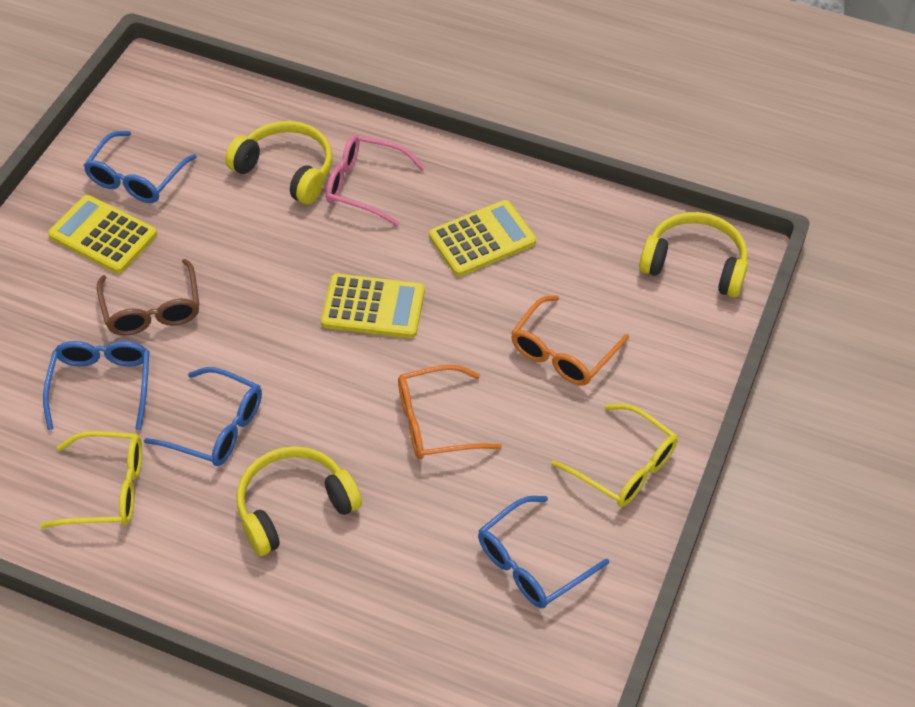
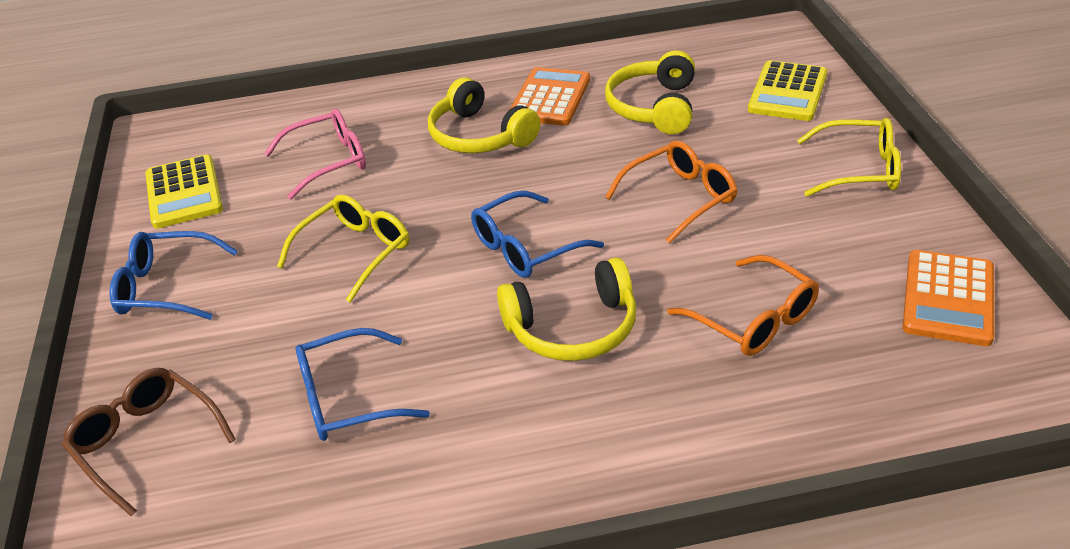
blue glasses: 4 -> 3
orange calculator: 0 -> 2
yellow calculator: 3 -> 2

